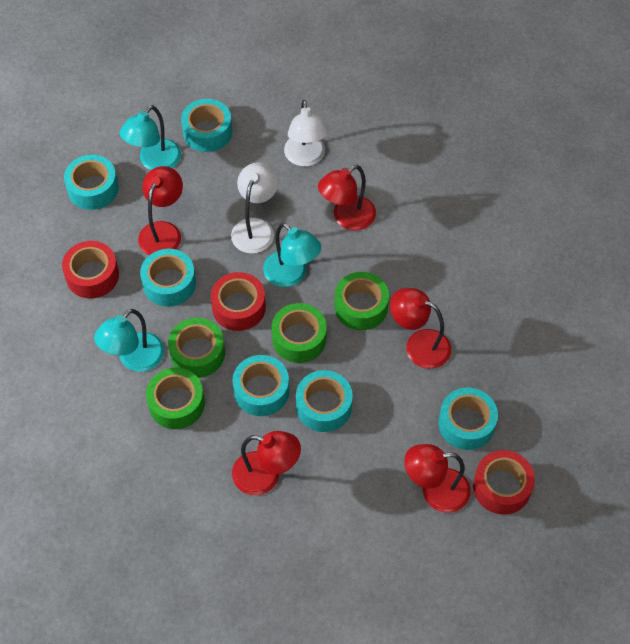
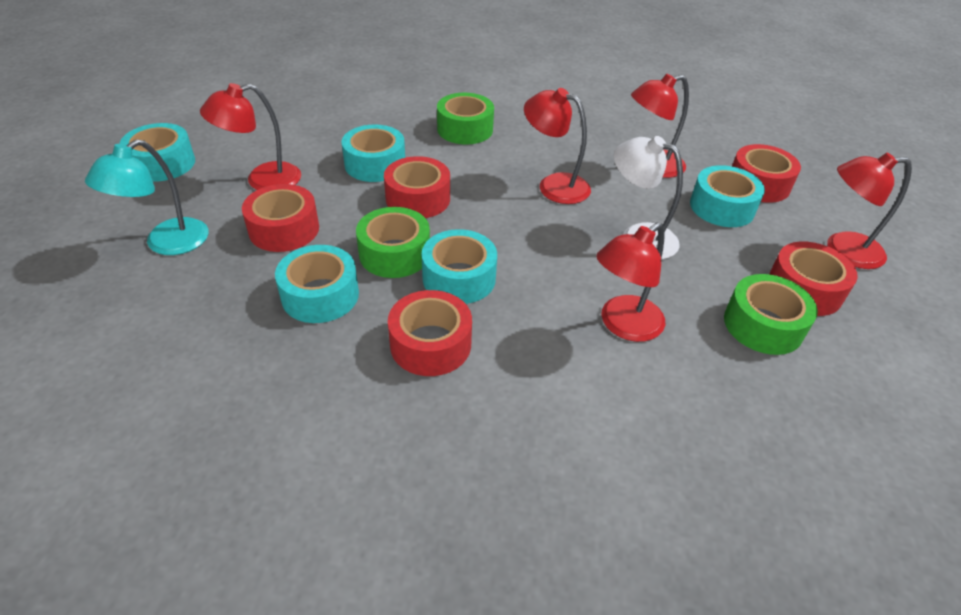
green tape: 4 -> 3
red tape: 3 -> 5
turquoise lamp: 3 -> 1
turquoise tape: 6 -> 5
white lamp: 2 -> 1

